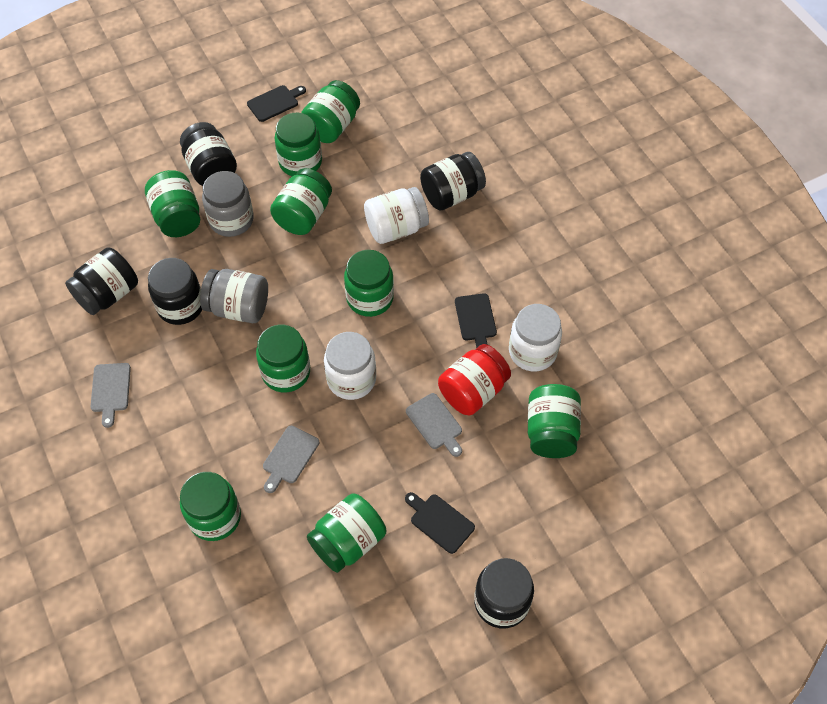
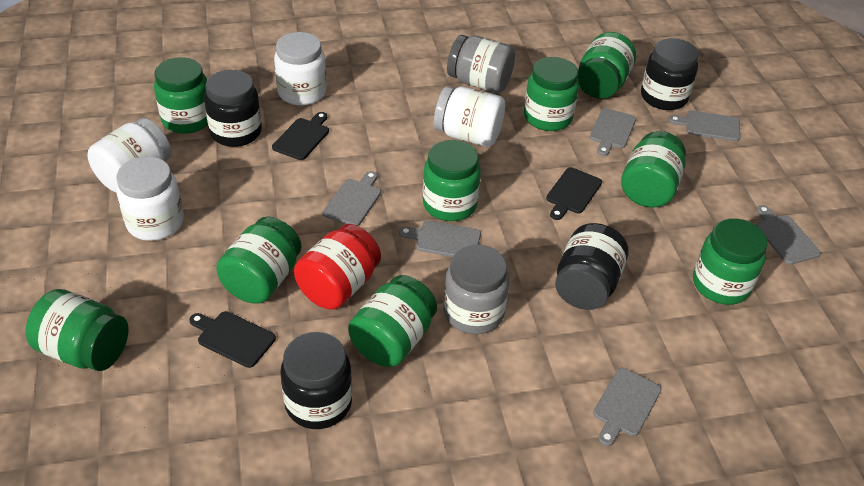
black jar: 5 -> 4
grey cutting board: 3 -> 6
white jar: 3 -> 4

